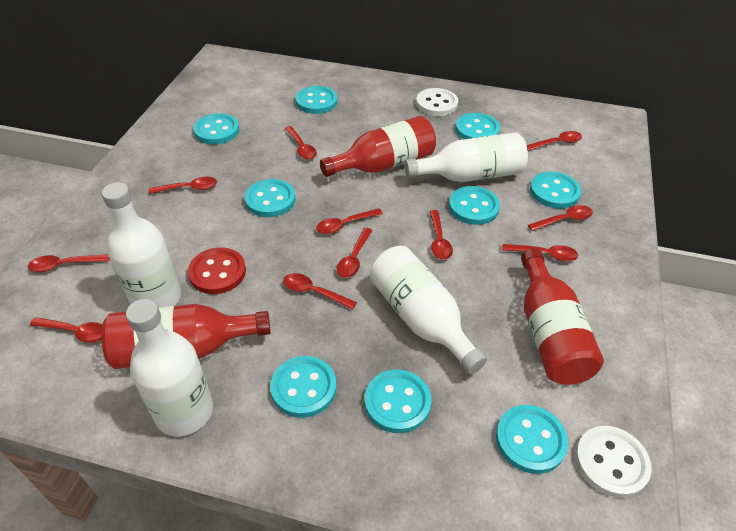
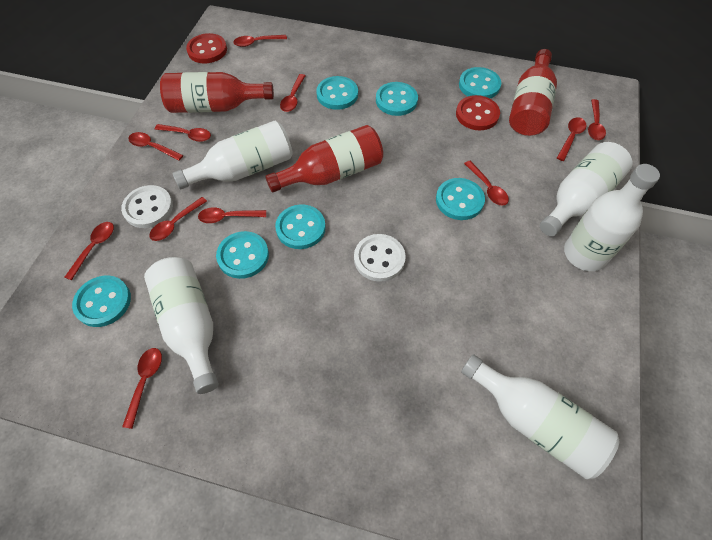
red button: 1 -> 2
turquoise button: 9 -> 7
white bottle: 4 -> 5

